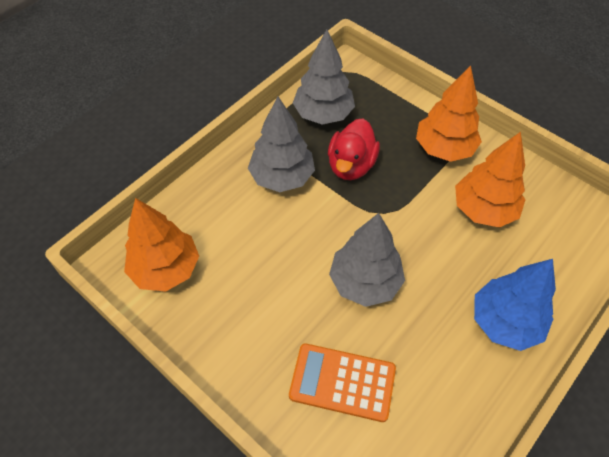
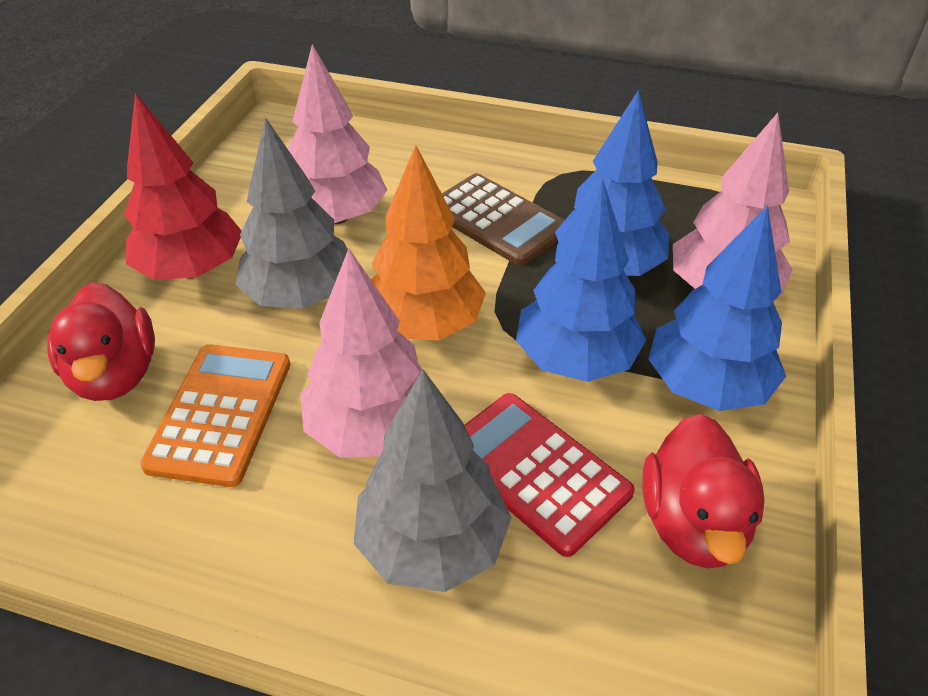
blue tree: 1 -> 3
brown calculator: 0 -> 1
grey tree: 3 -> 2
orange tree: 3 -> 1
pink tree: 0 -> 3
red calculator: 0 -> 1
red duck: 1 -> 2
red tree: 0 -> 1

